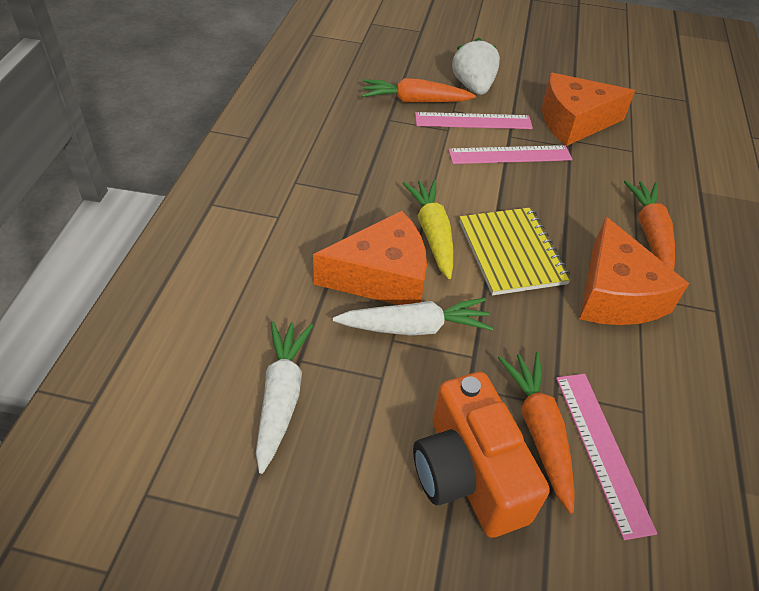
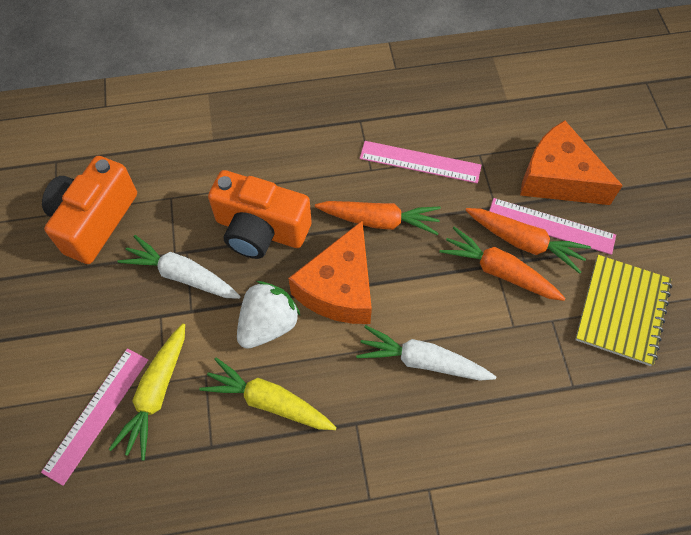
orange camera: 1 -> 2
orange cheese: 3 -> 2
yellow carrot: 1 -> 2

